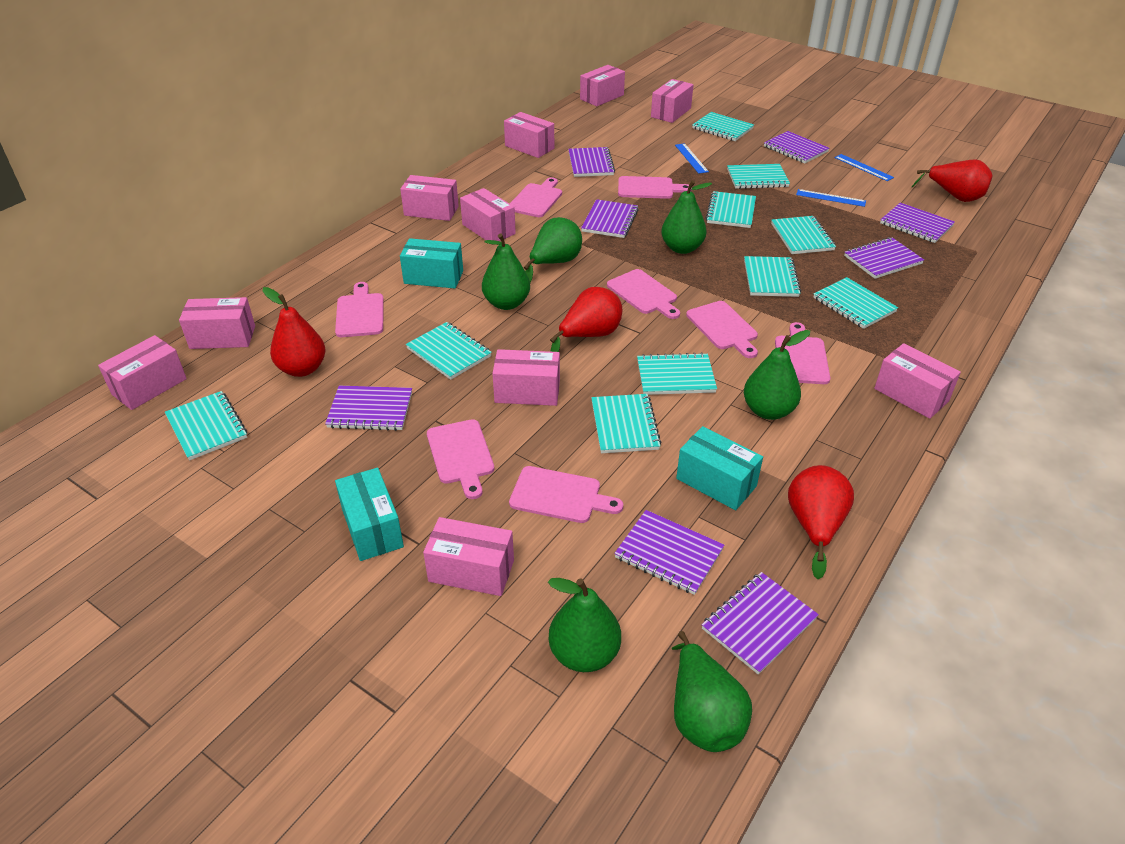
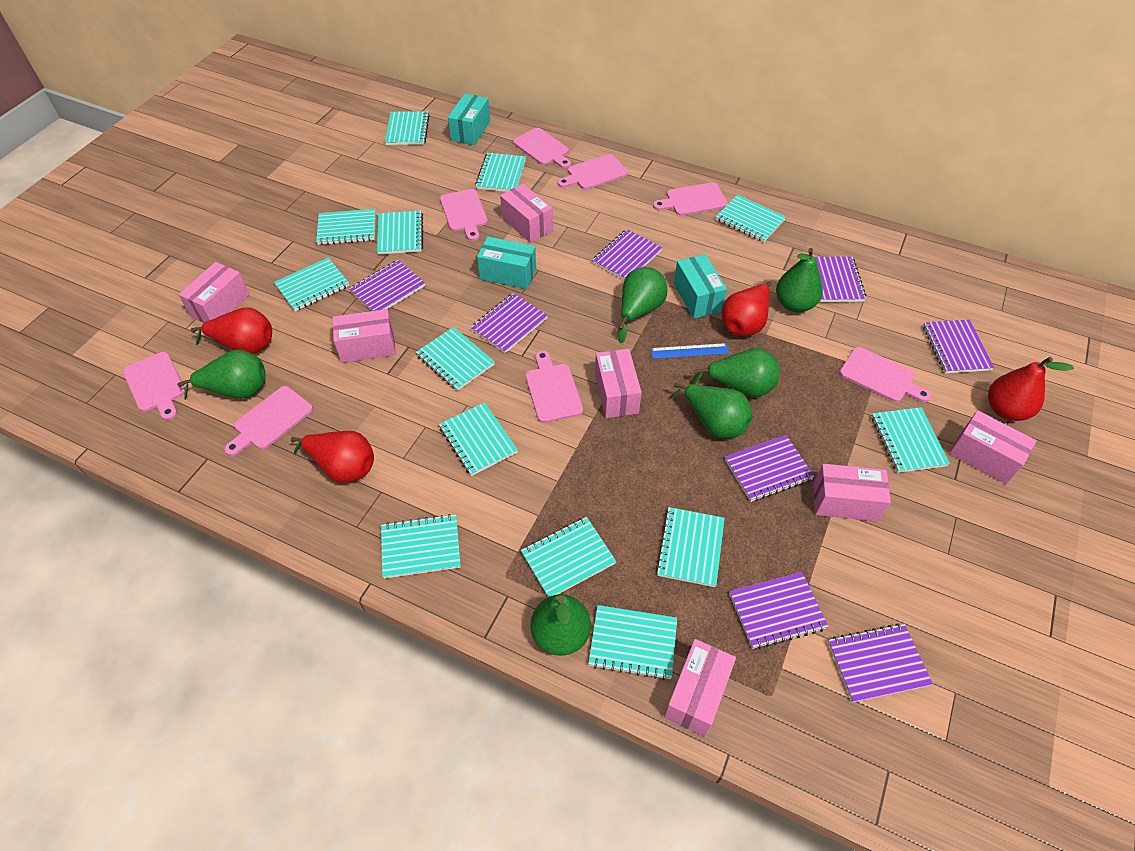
blue ruler: 3 -> 1
pink box: 10 -> 7
turquoise notebook: 10 -> 13

